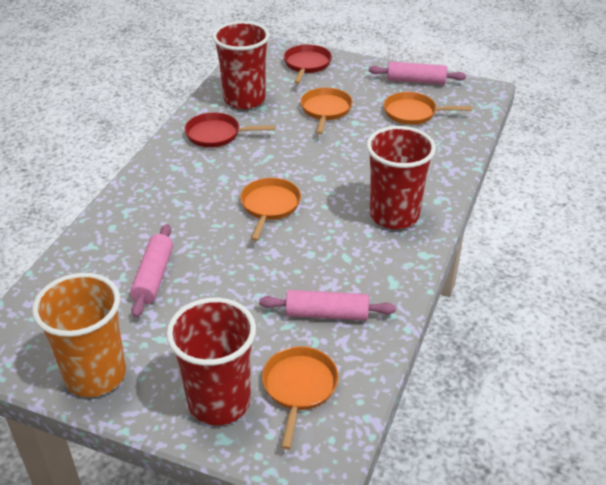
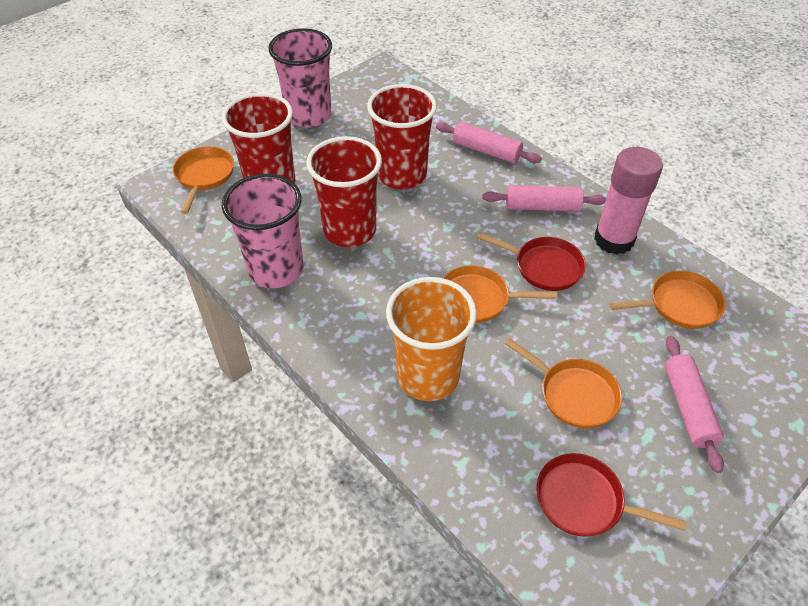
pink cup: 0 -> 2
pink glue stick: 0 -> 1

